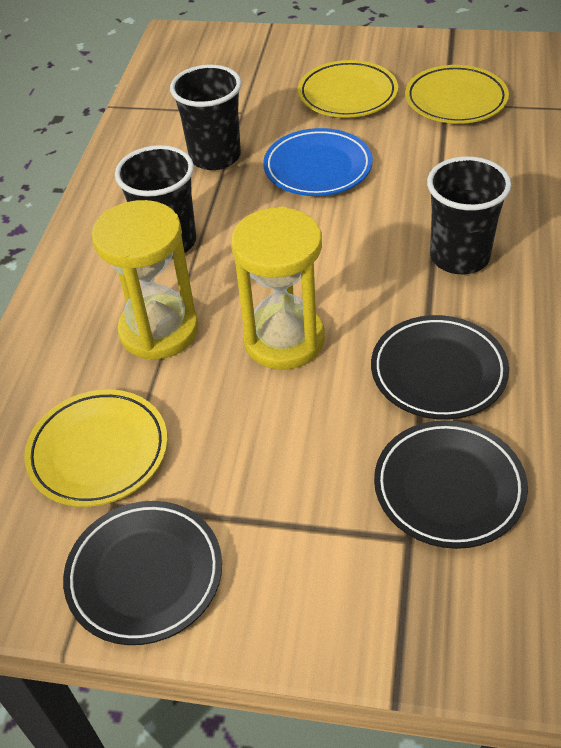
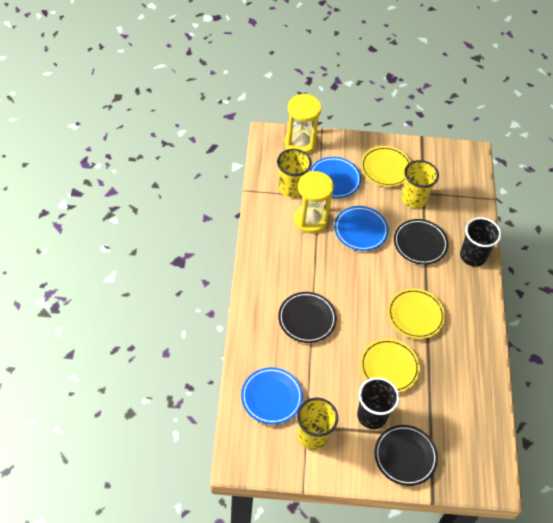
black cup: 3 -> 2
blue plate: 1 -> 3
yellow cup: 0 -> 3

